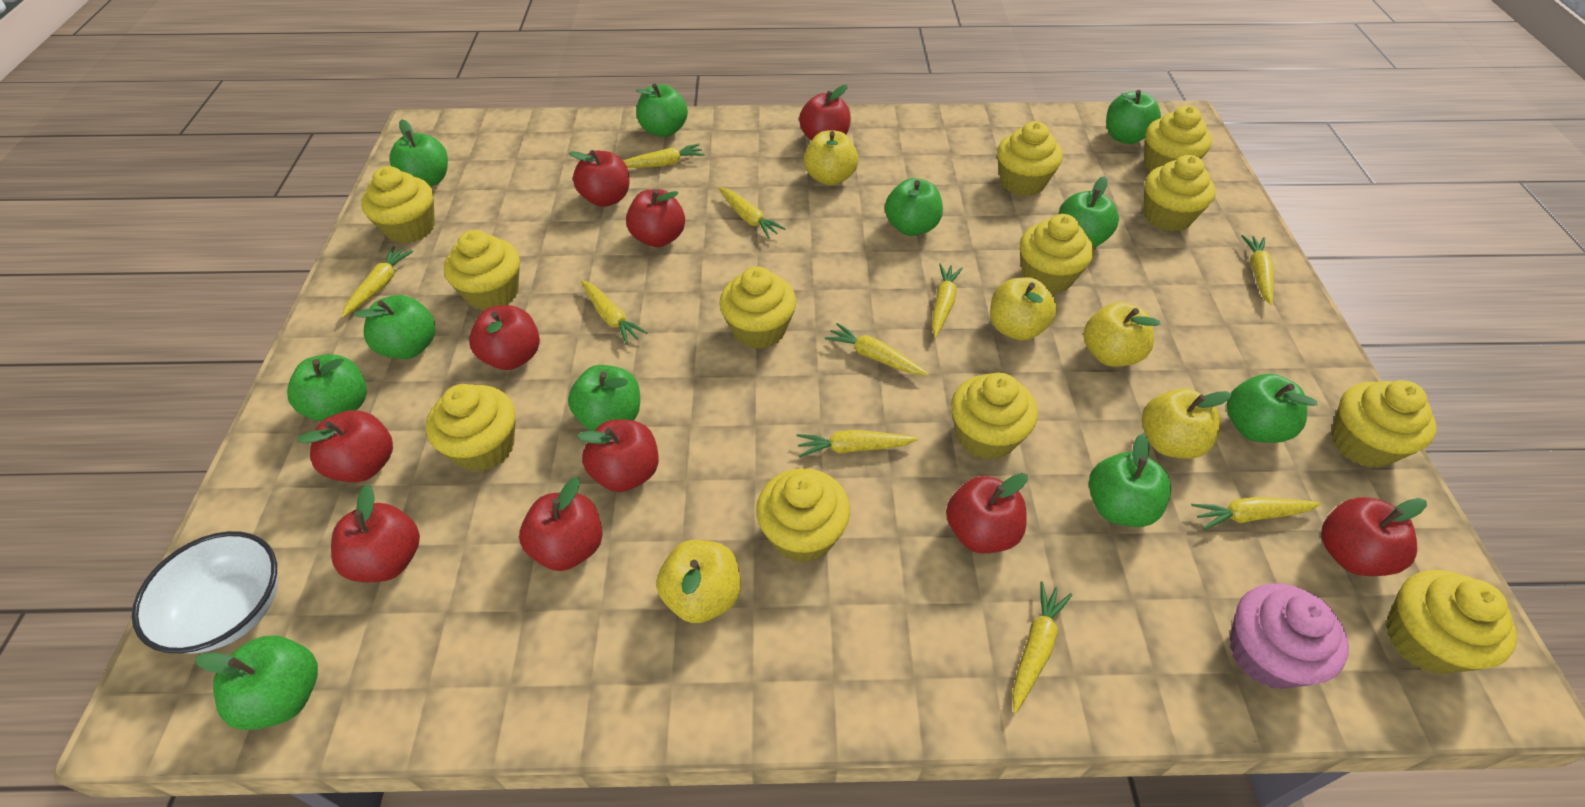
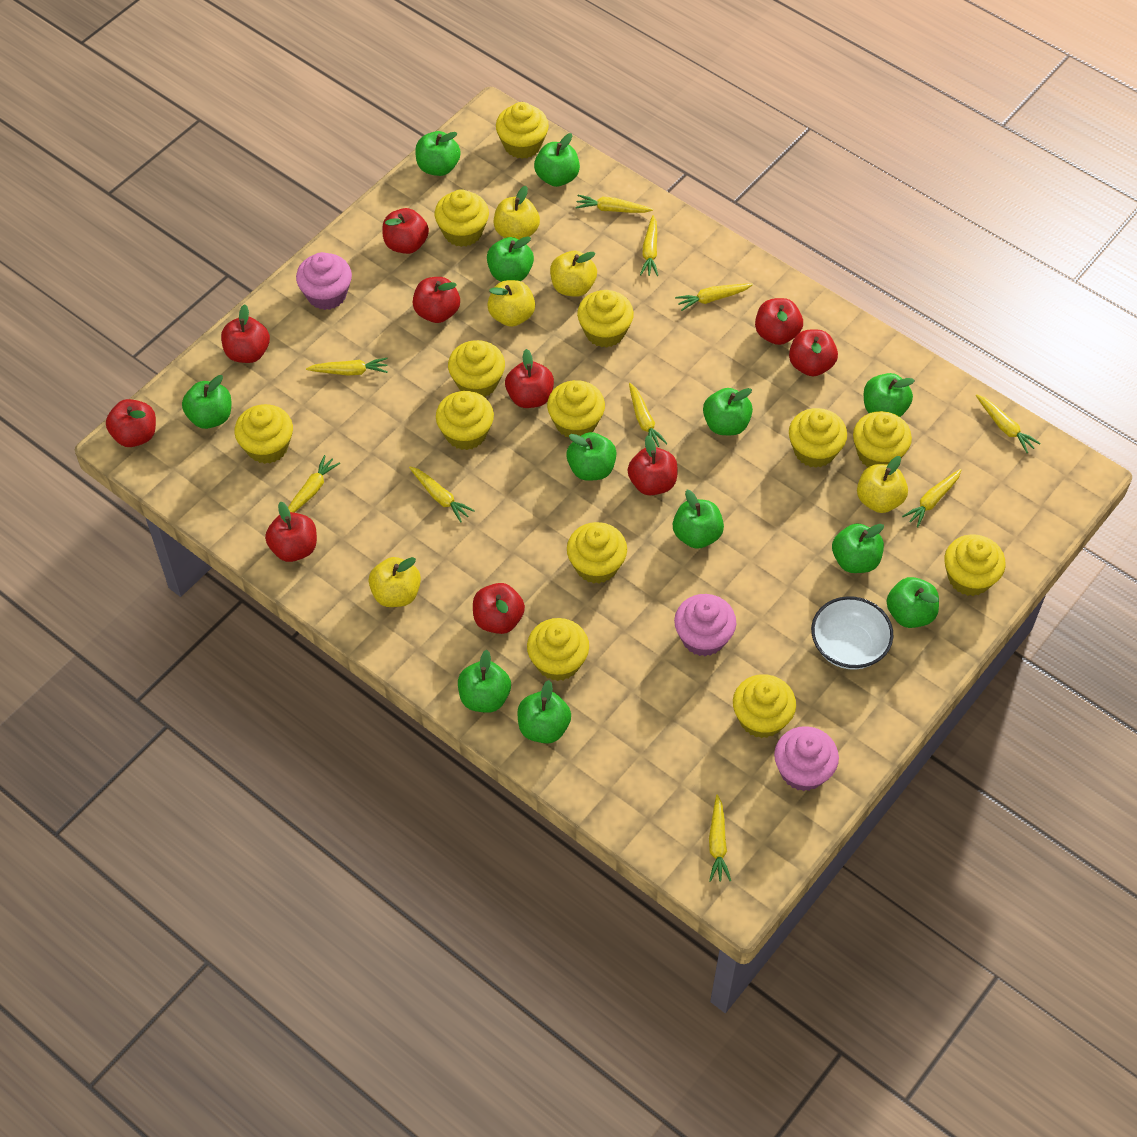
green apple: 11 -> 12
pink cupcake: 1 -> 3
yellow cupcake: 12 -> 13

